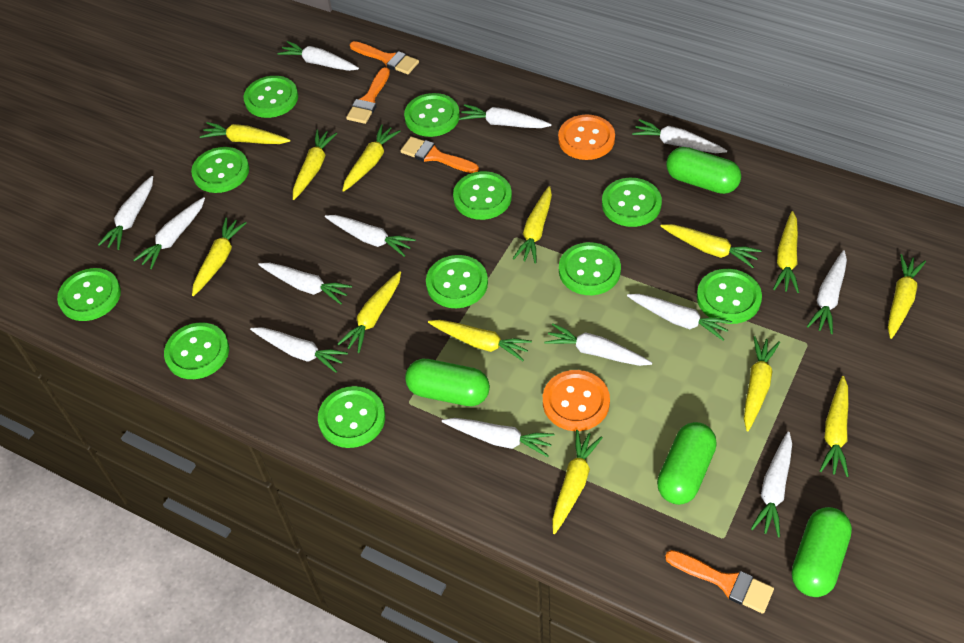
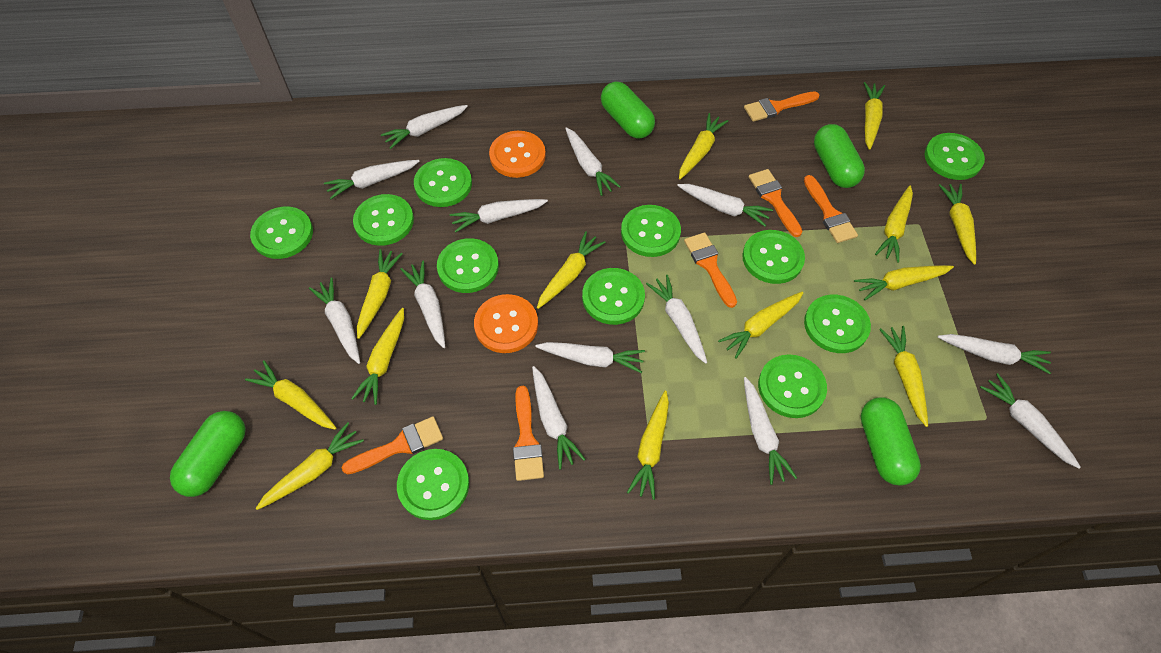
orange brush: 4 -> 6

